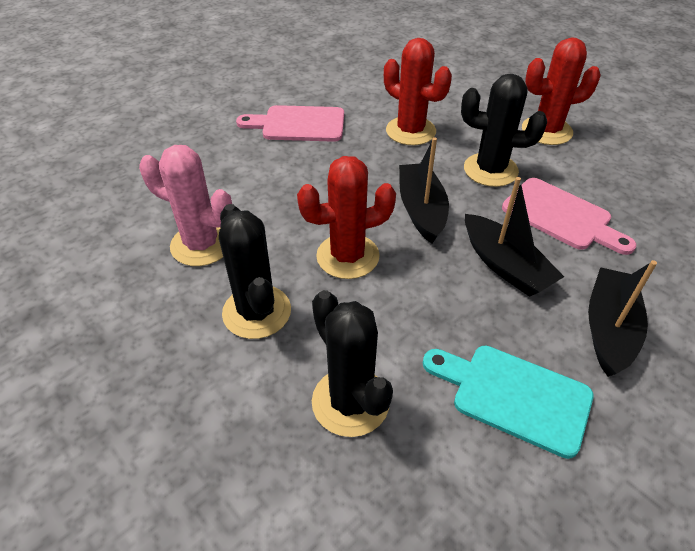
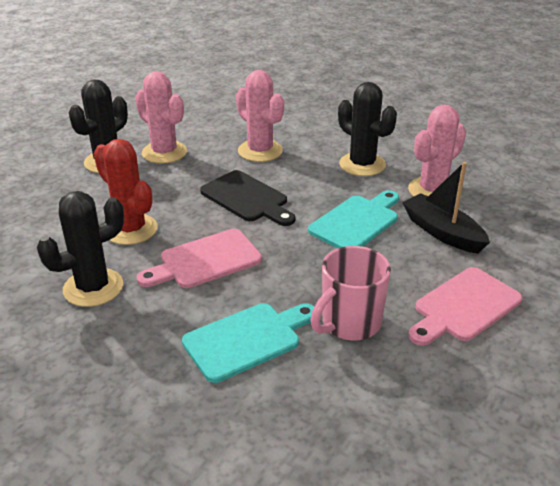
black boat: 3 -> 1
black cutting board: 0 -> 1
pink cactus: 1 -> 3
pink mug: 0 -> 1
red cactus: 3 -> 1
turquoise cutting board: 1 -> 2

